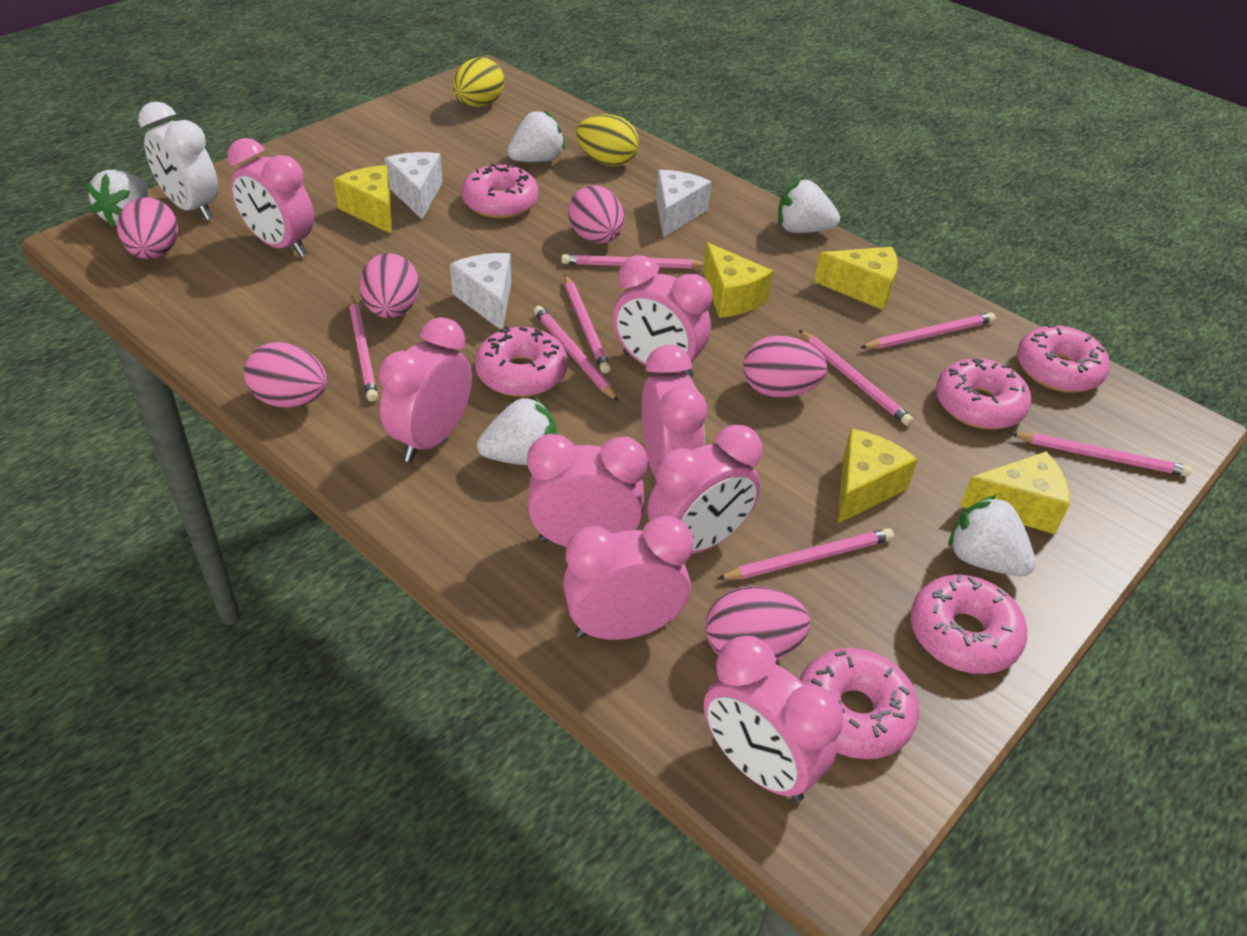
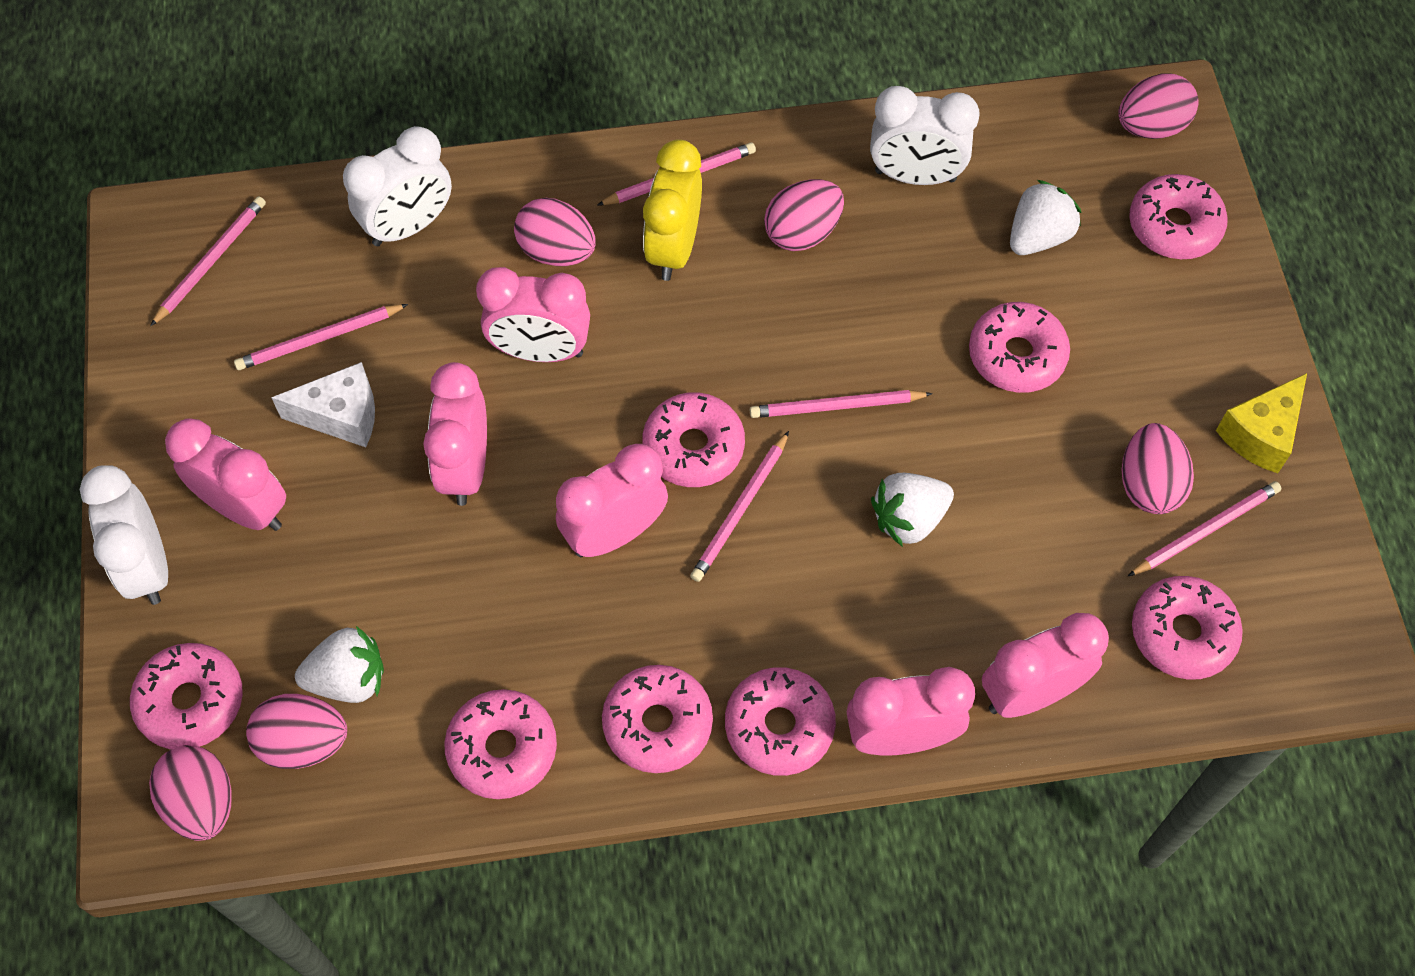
pink clock: 8 -> 6
pink donut: 6 -> 8
pink pencil: 8 -> 6
white cheese: 3 -> 1
white clock: 1 -> 3
white strawberry: 5 -> 3
yellow cheese: 5 -> 1
yellow clock: 0 -> 1
yellow egg: 2 -> 0

